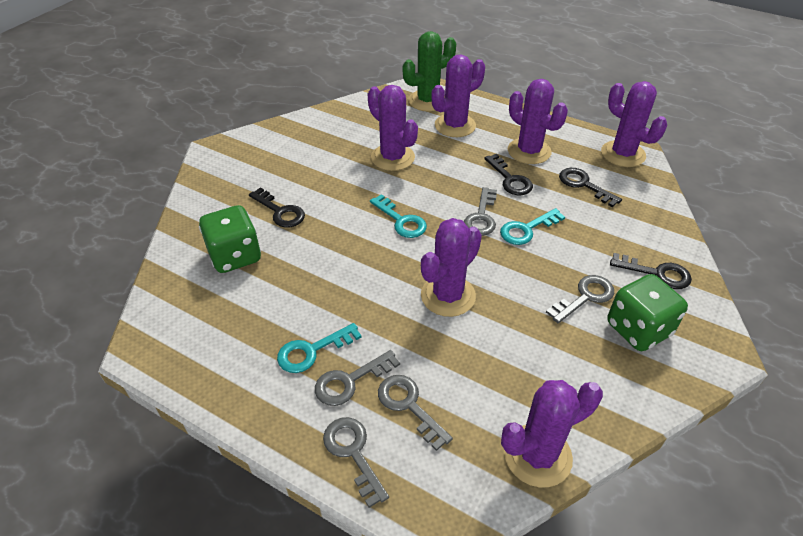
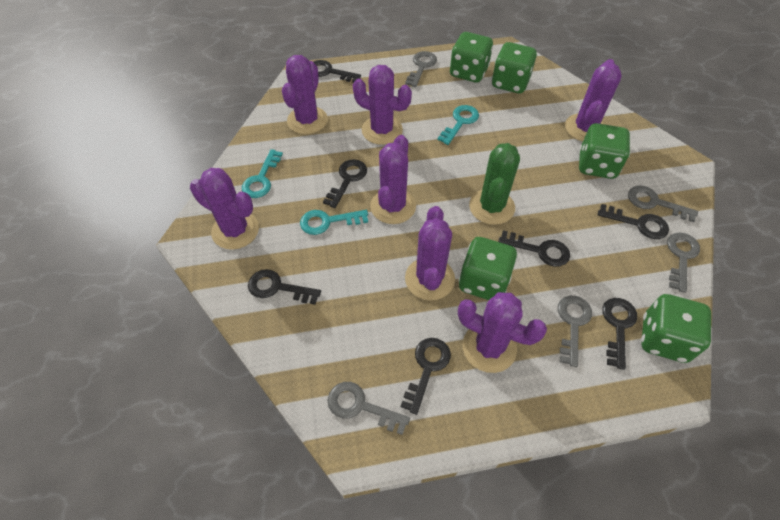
black key: 4 -> 7
green dice: 2 -> 5
purple cactus: 6 -> 7

